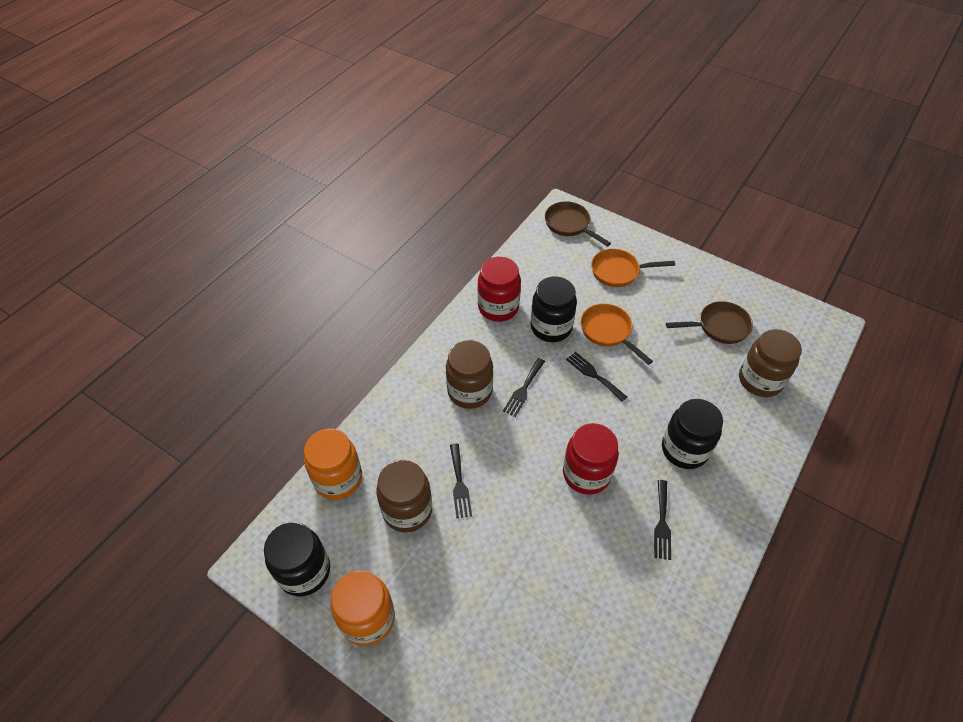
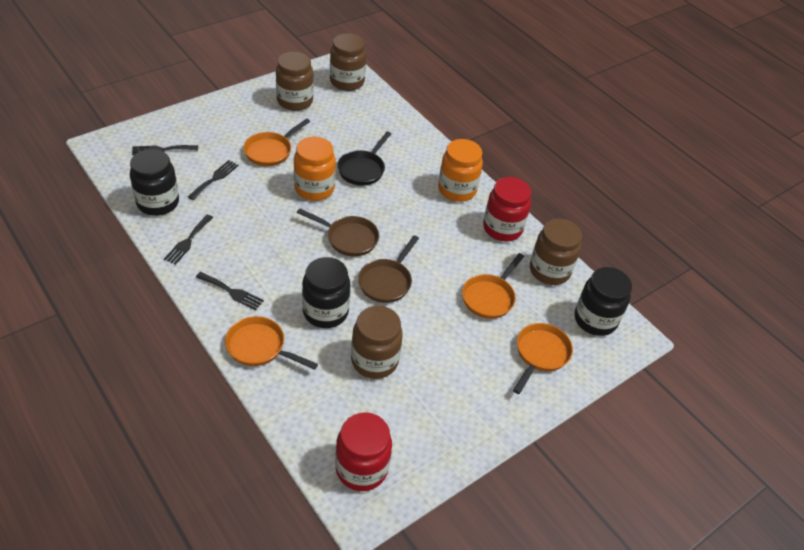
black pan: 0 -> 1
brown jar: 3 -> 4
orange pan: 2 -> 4

